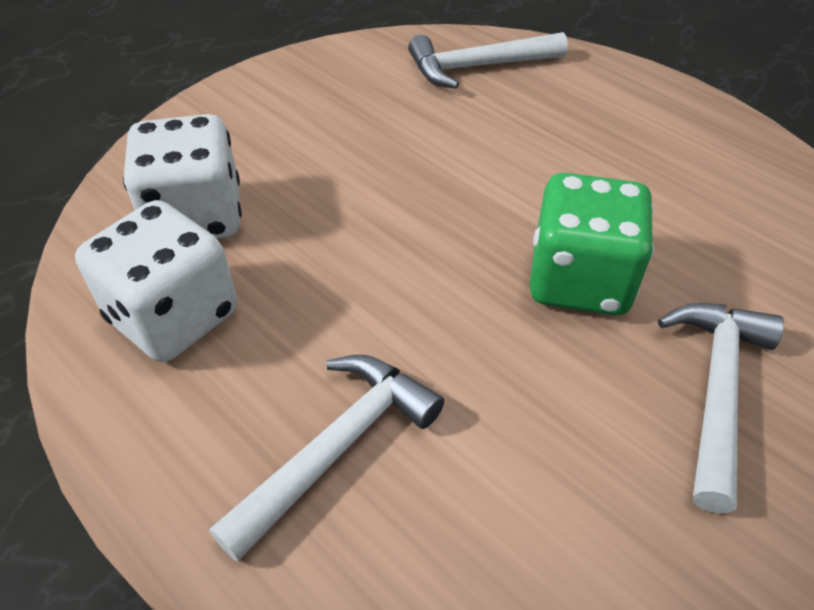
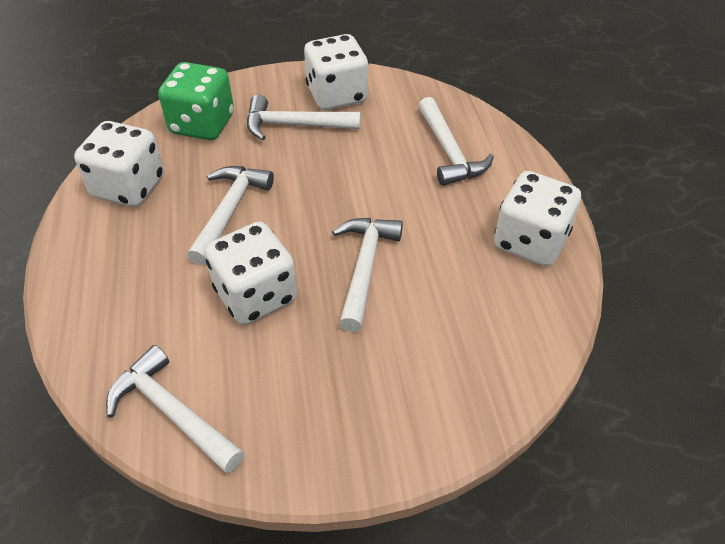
white dice: 2 -> 4
white hammer: 3 -> 5

